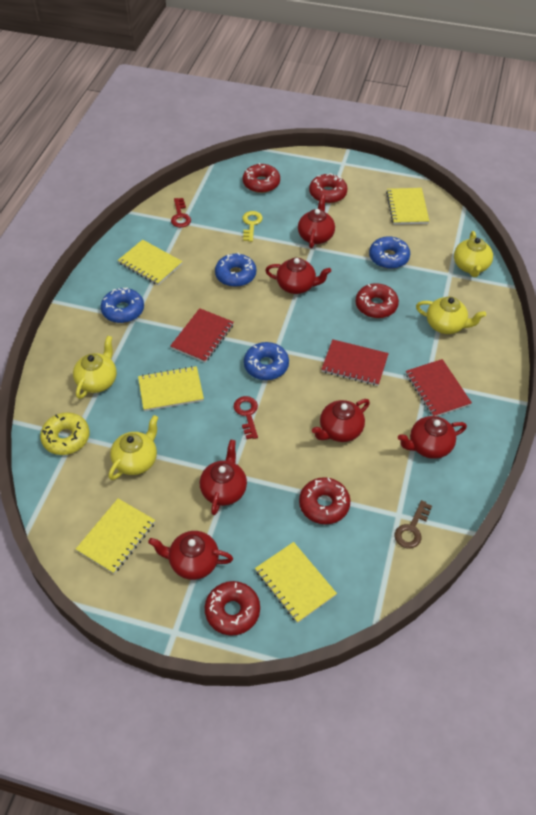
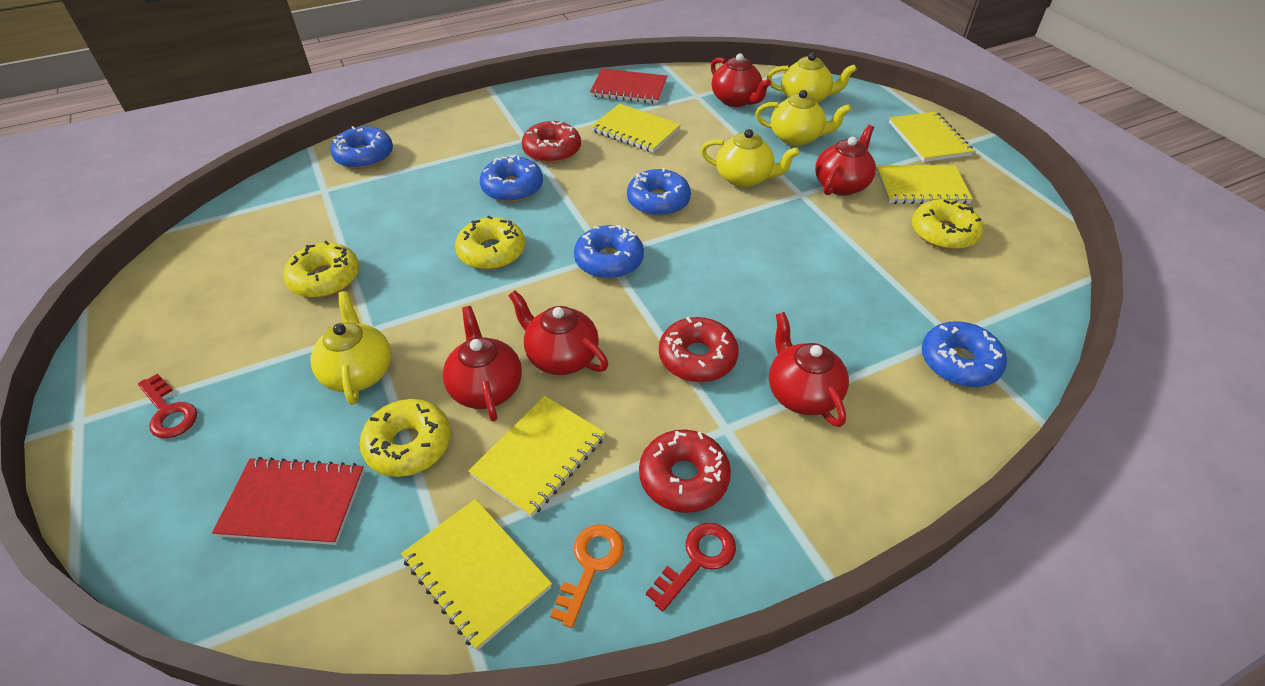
blue donut: 4 -> 5
brown key: 1 -> 0
orange key: 0 -> 1
red donut: 5 -> 3
red notebook: 3 -> 2
red teapot: 6 -> 5
yellow donut: 1 -> 4
yellow key: 1 -> 0

